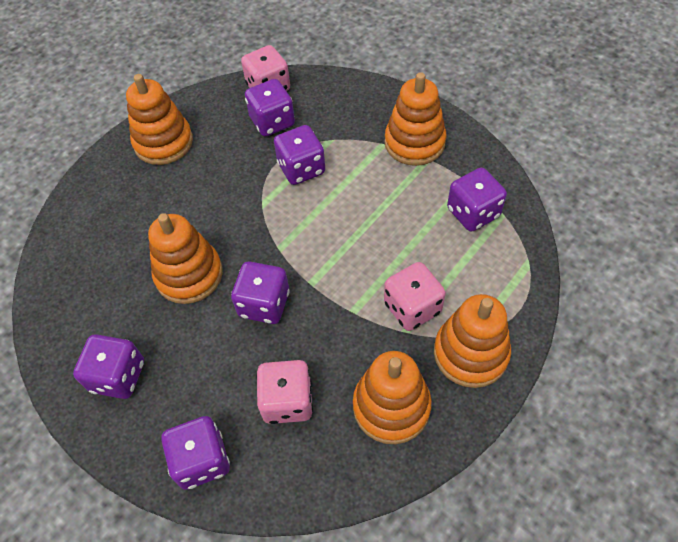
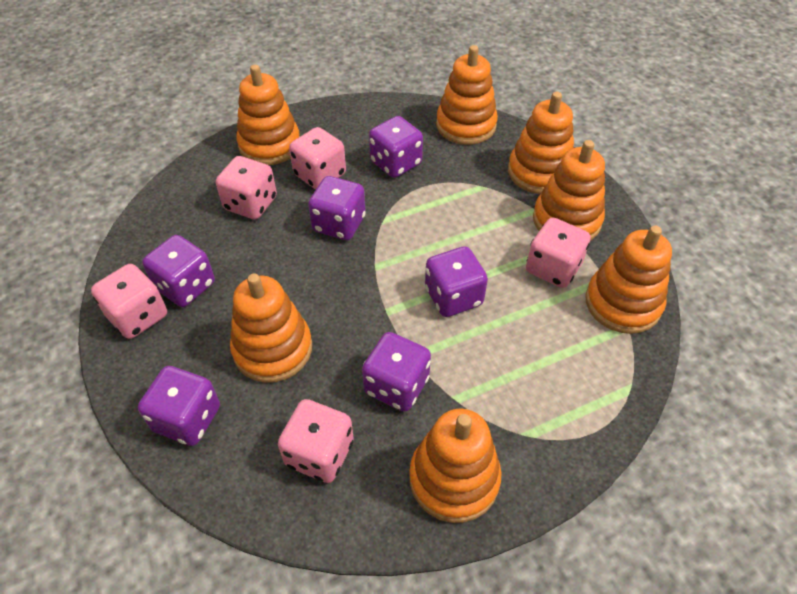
orange stacking toy: 5 -> 7
pink dice: 3 -> 5

